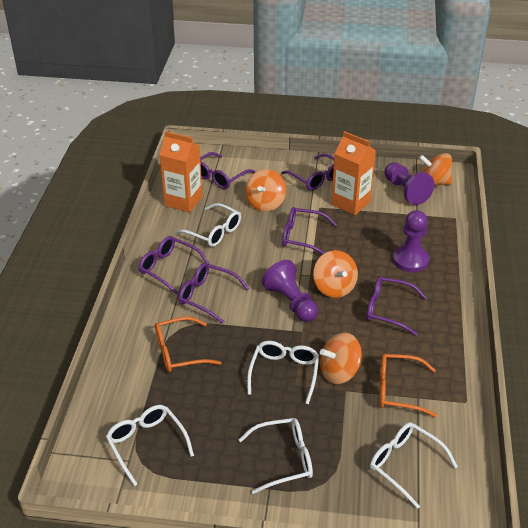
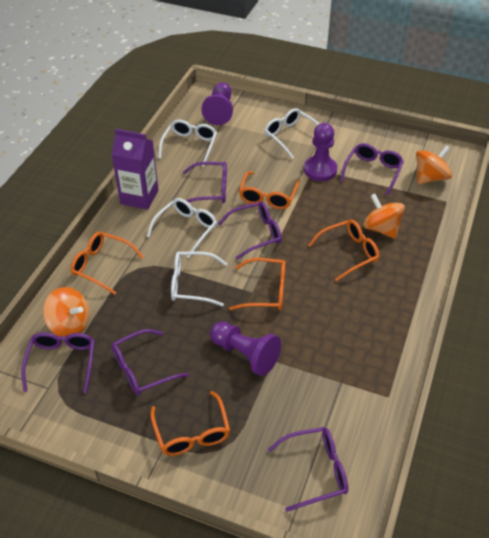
orange carton: 2 -> 0
orange glasses: 2 -> 5
orange spinning top: 4 -> 3
purple carton: 0 -> 1
white glasses: 5 -> 4

